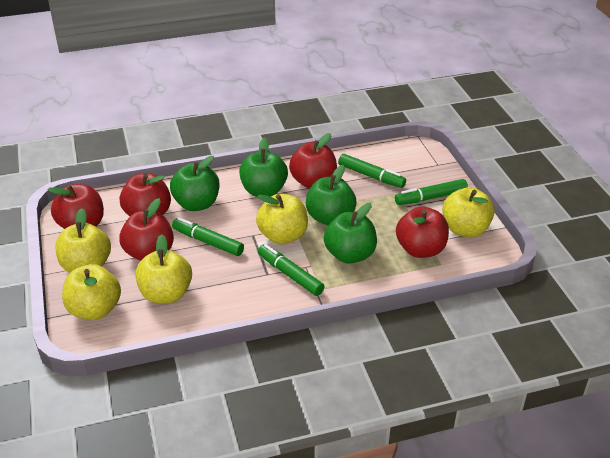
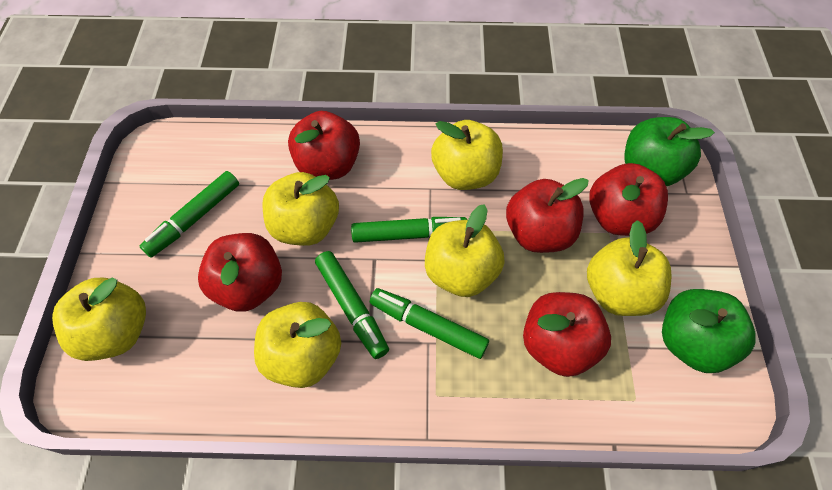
green apple: 4 -> 2
yellow apple: 5 -> 6

